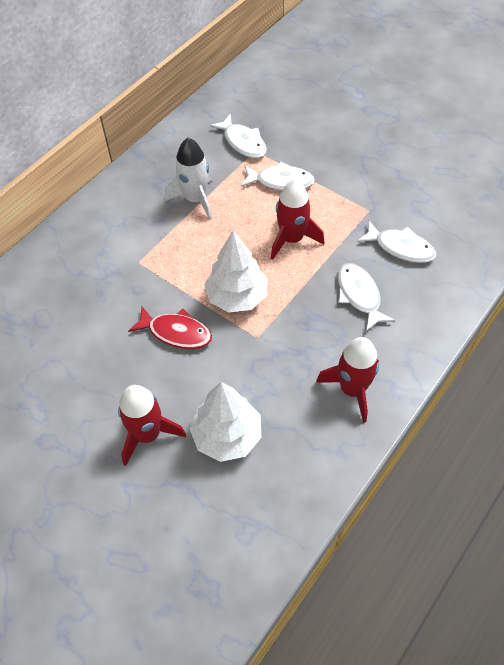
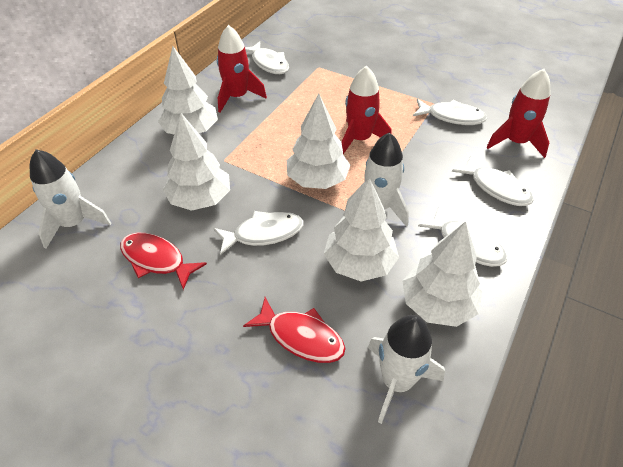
red fish: 1 -> 2
white fish: 4 -> 5
white rocket: 1 -> 3
white tree: 2 -> 5

